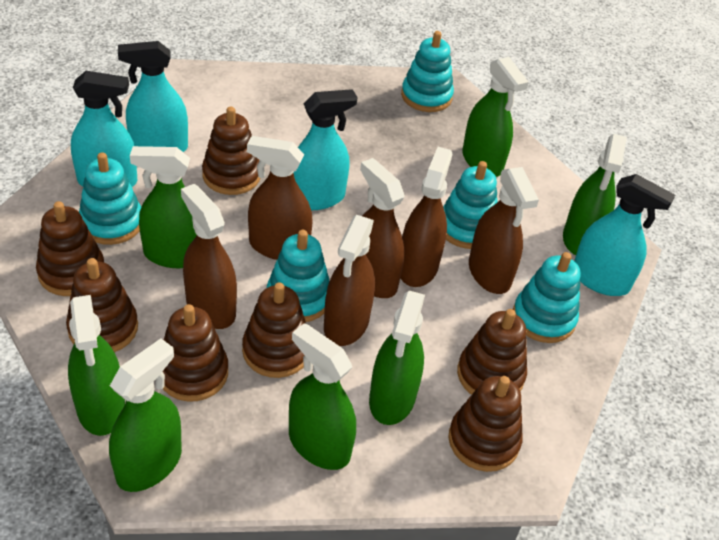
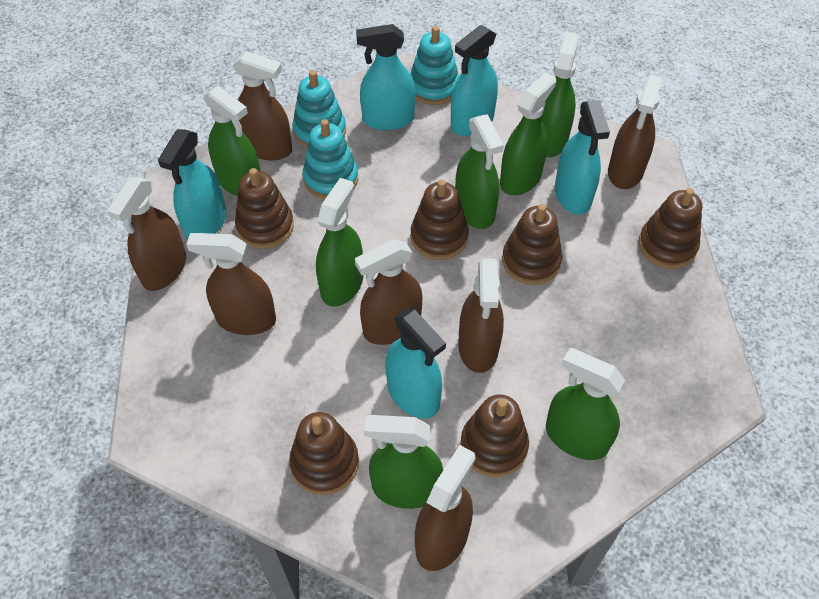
brown spray bottle: 6 -> 7
brown stacking toy: 7 -> 6
turquoise spray bottle: 4 -> 5
turquoise stacking toy: 5 -> 3

